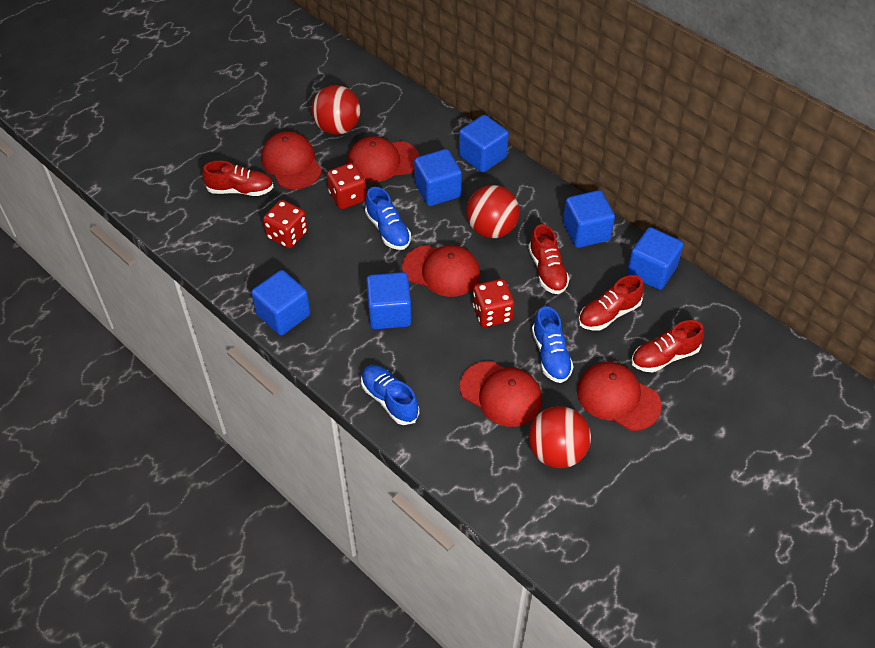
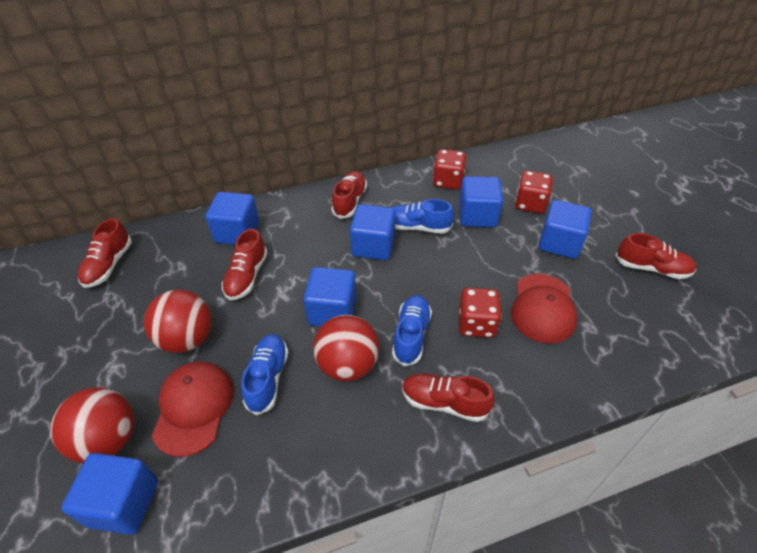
red cap: 5 -> 2
red shoe: 4 -> 5

